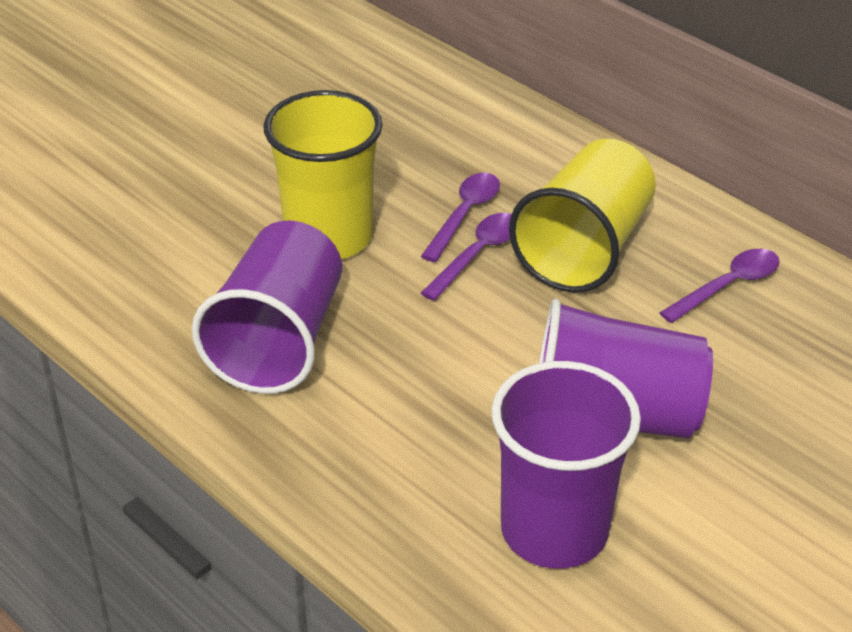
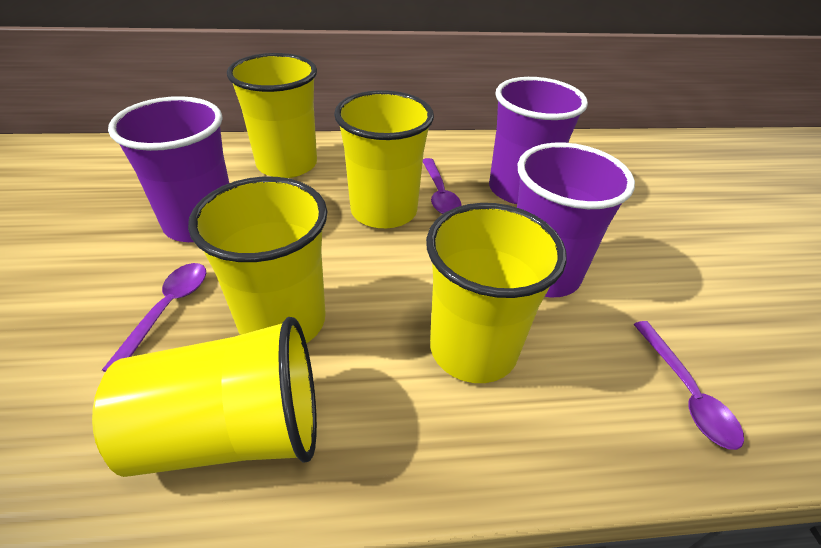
yellow cup: 2 -> 5

